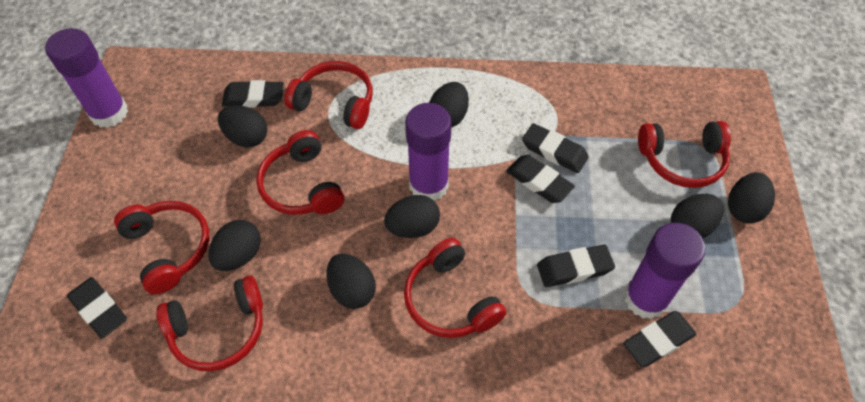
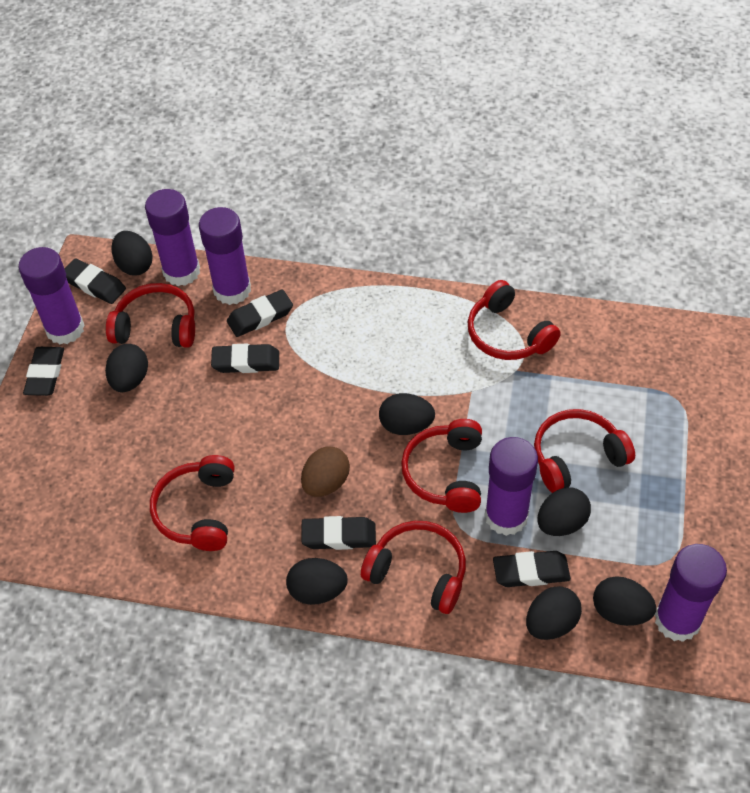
brown egg: 0 -> 1
purple glue stick: 3 -> 5

